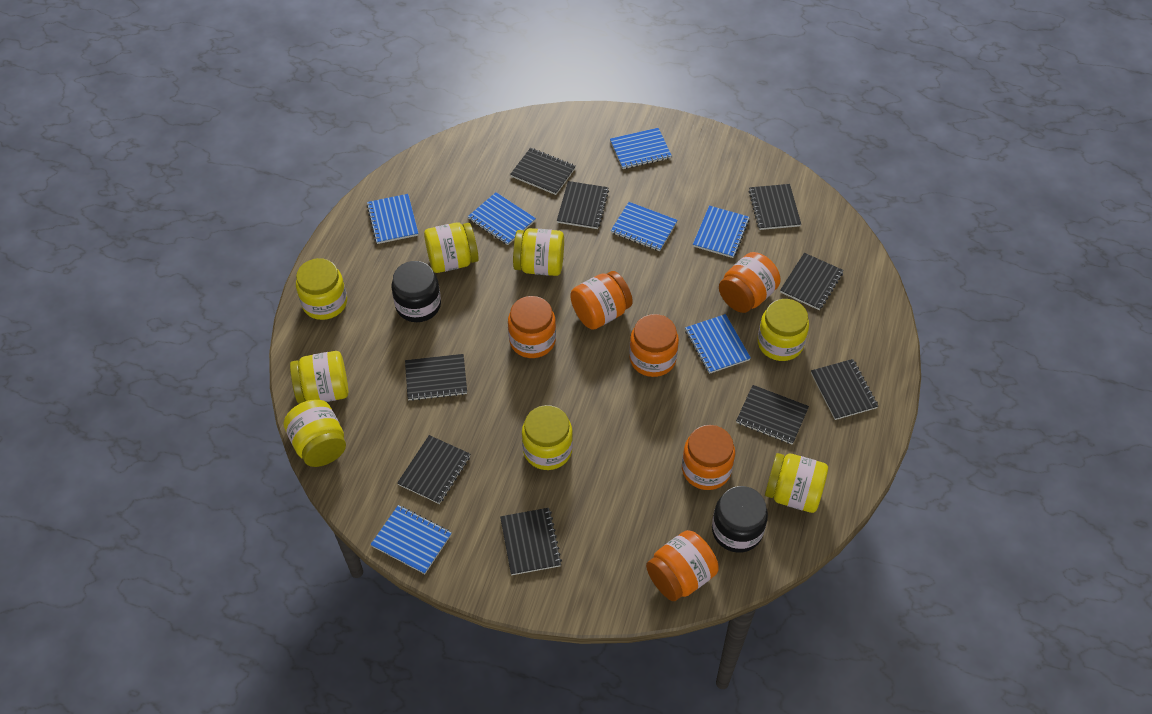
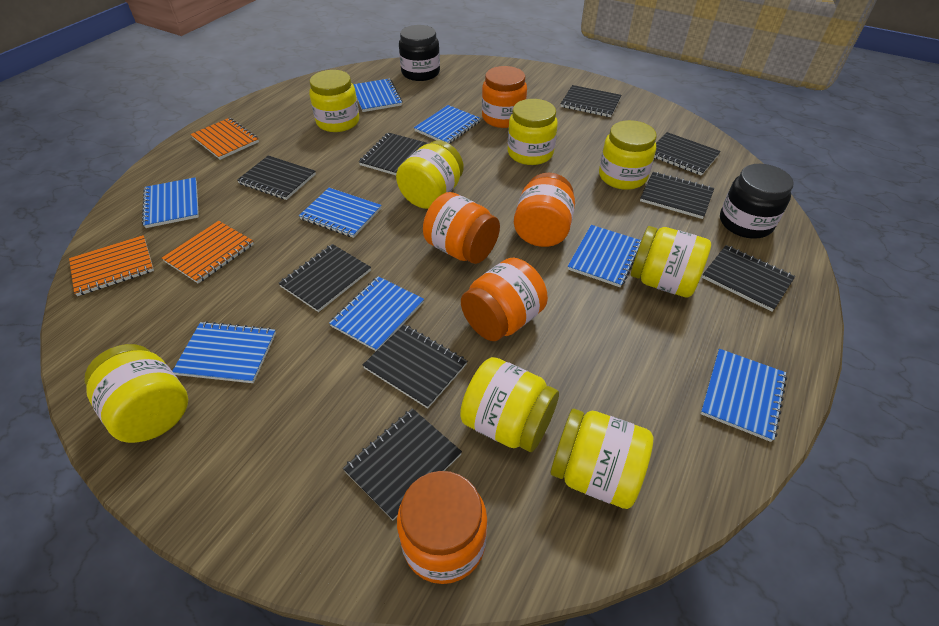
blue notebook: 7 -> 8
orange jar: 6 -> 5
orange notebook: 0 -> 3

